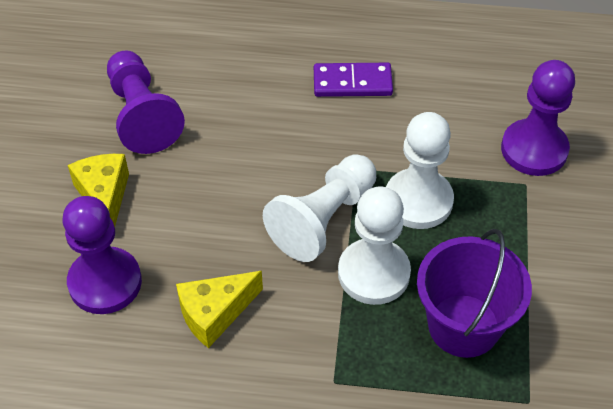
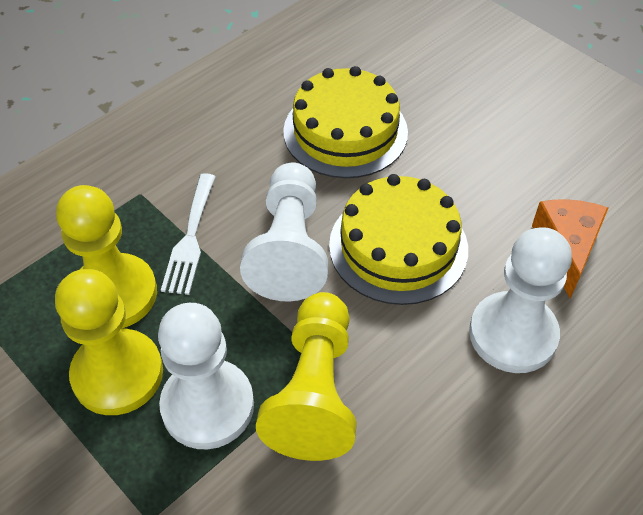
orange cheese: 0 -> 1
purple bucket: 1 -> 0
purple domino: 1 -> 0
purple pawn: 3 -> 0
white fork: 0 -> 1
yellow cake: 0 -> 2
yellow cheese: 2 -> 0
yellow pawn: 0 -> 3

